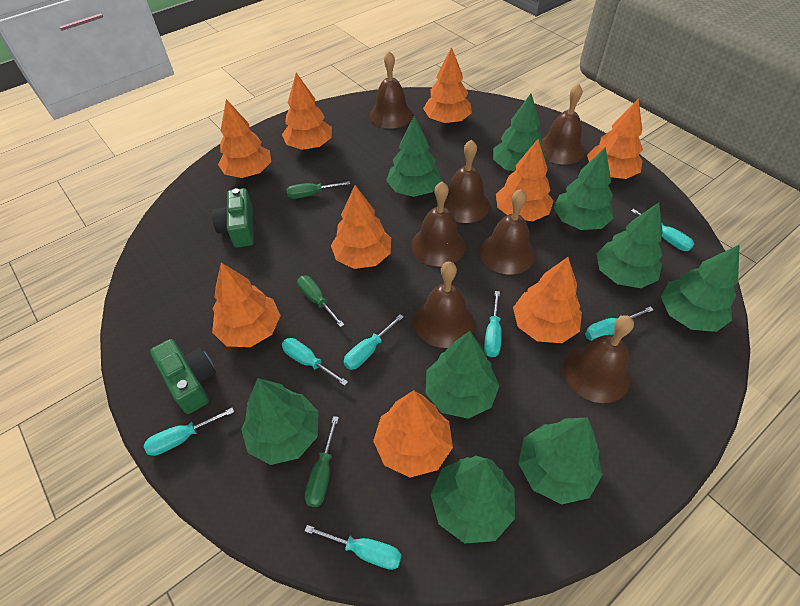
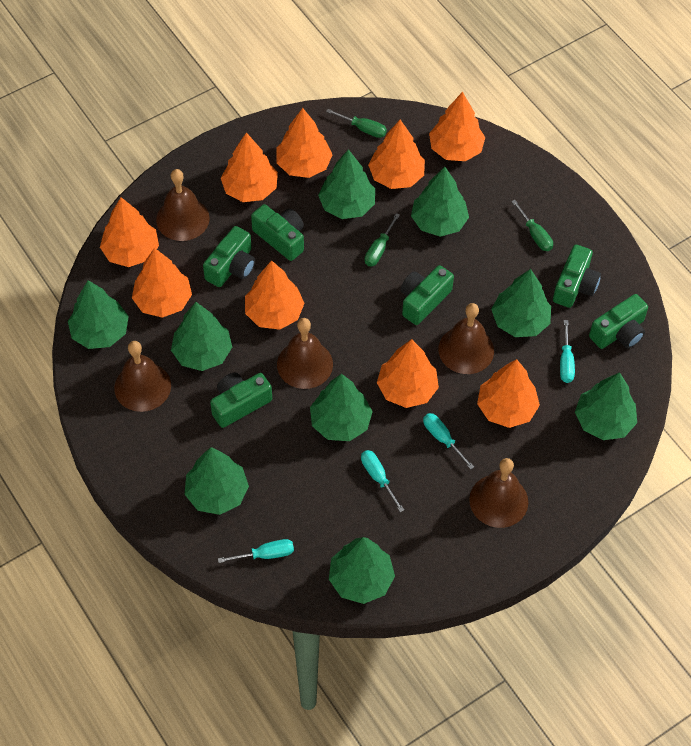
brown bell: 7 -> 5
green camera: 2 -> 6
turquoise screwdriver: 7 -> 4

